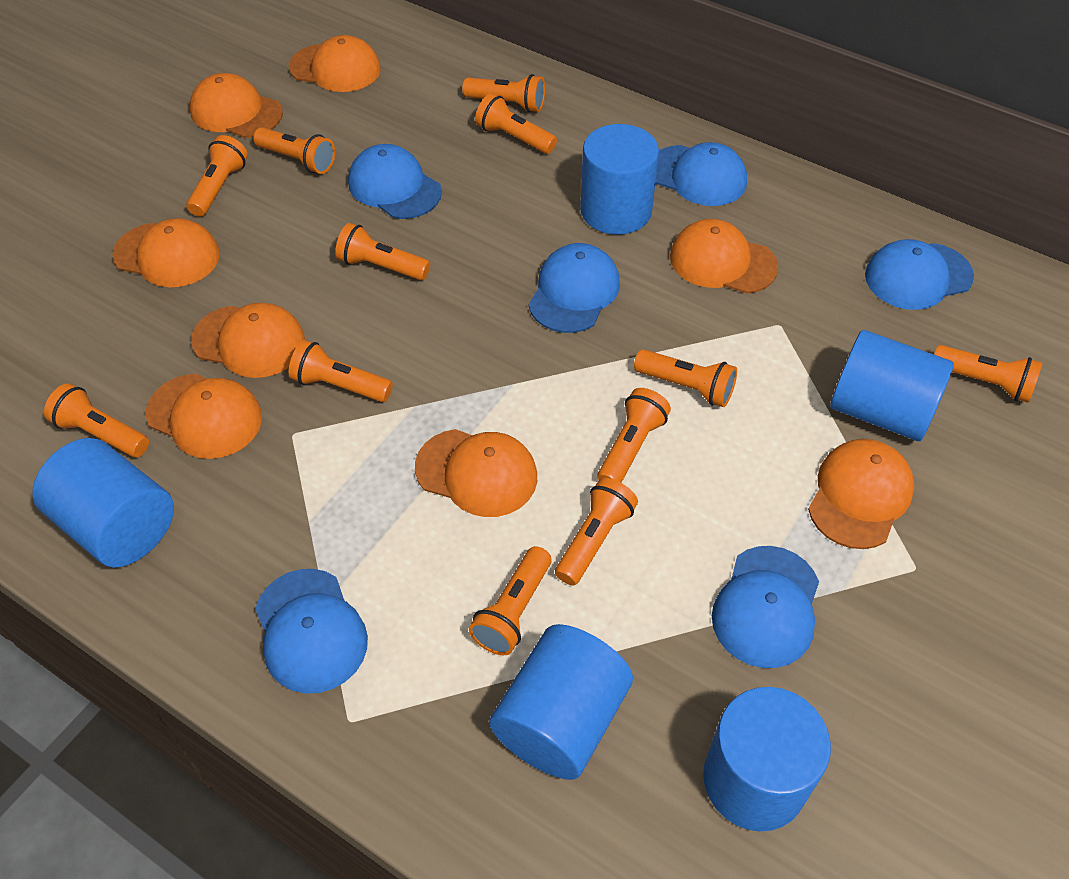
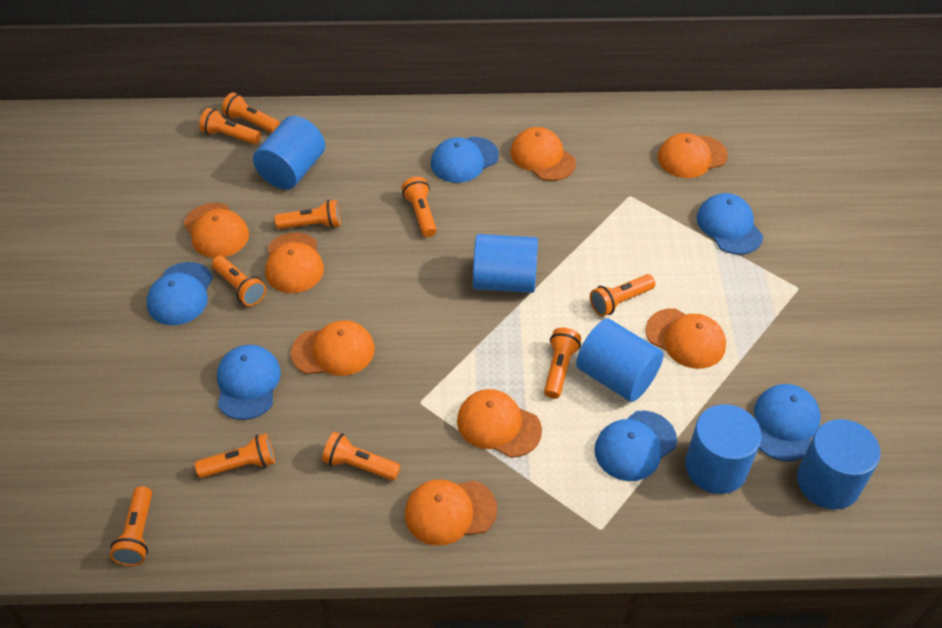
orange flashlight: 12 -> 10

